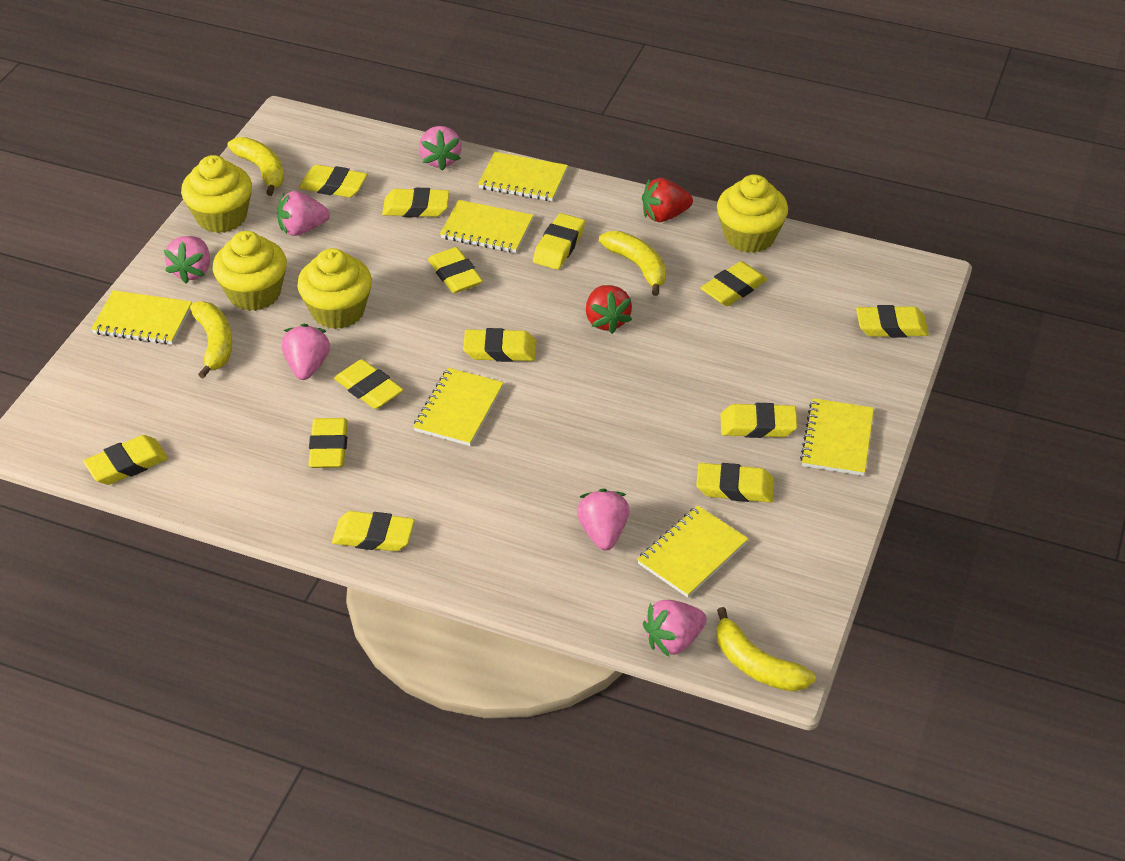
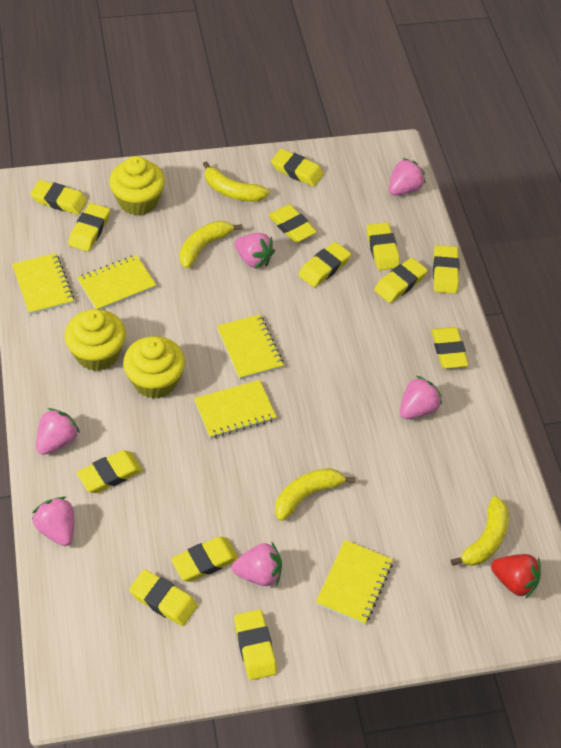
red strawberry: 2 -> 1
yellow cupcake: 4 -> 3
yellow notebook: 6 -> 5

